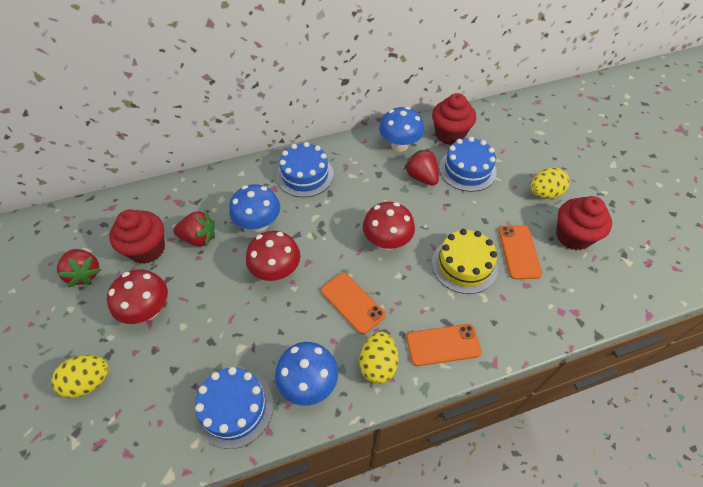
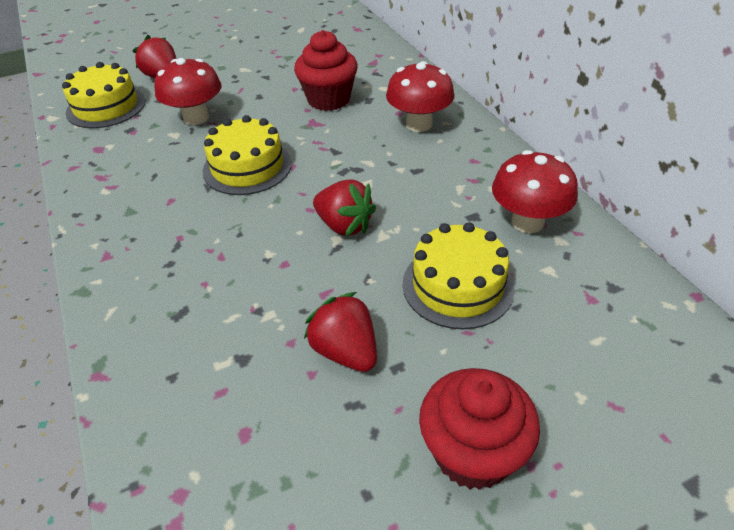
blue cake: 3 -> 0
blue mushroom: 3 -> 0
orange phone: 3 -> 0
red cupcake: 3 -> 2
yellow cake: 1 -> 3
yellow egg: 3 -> 0

